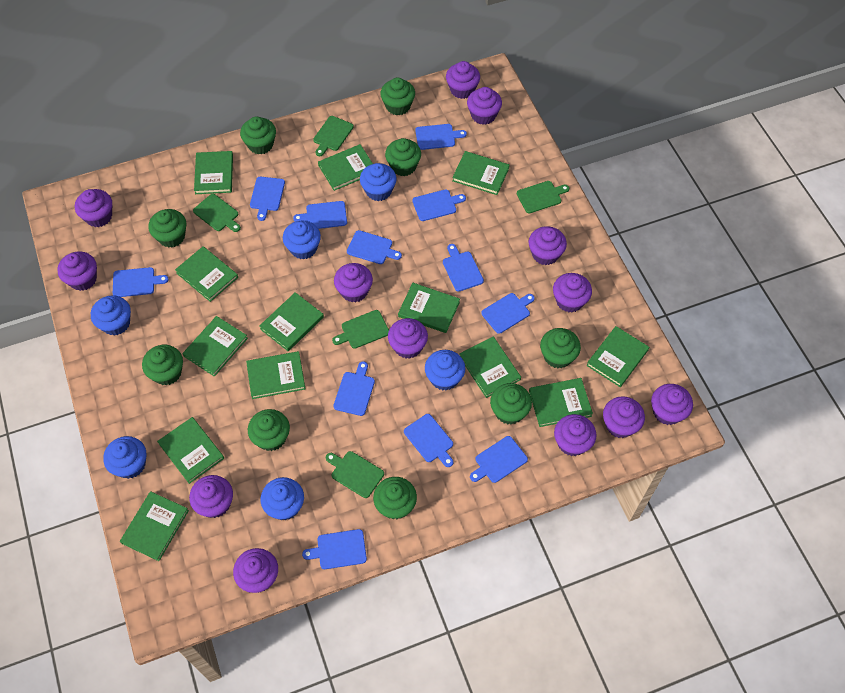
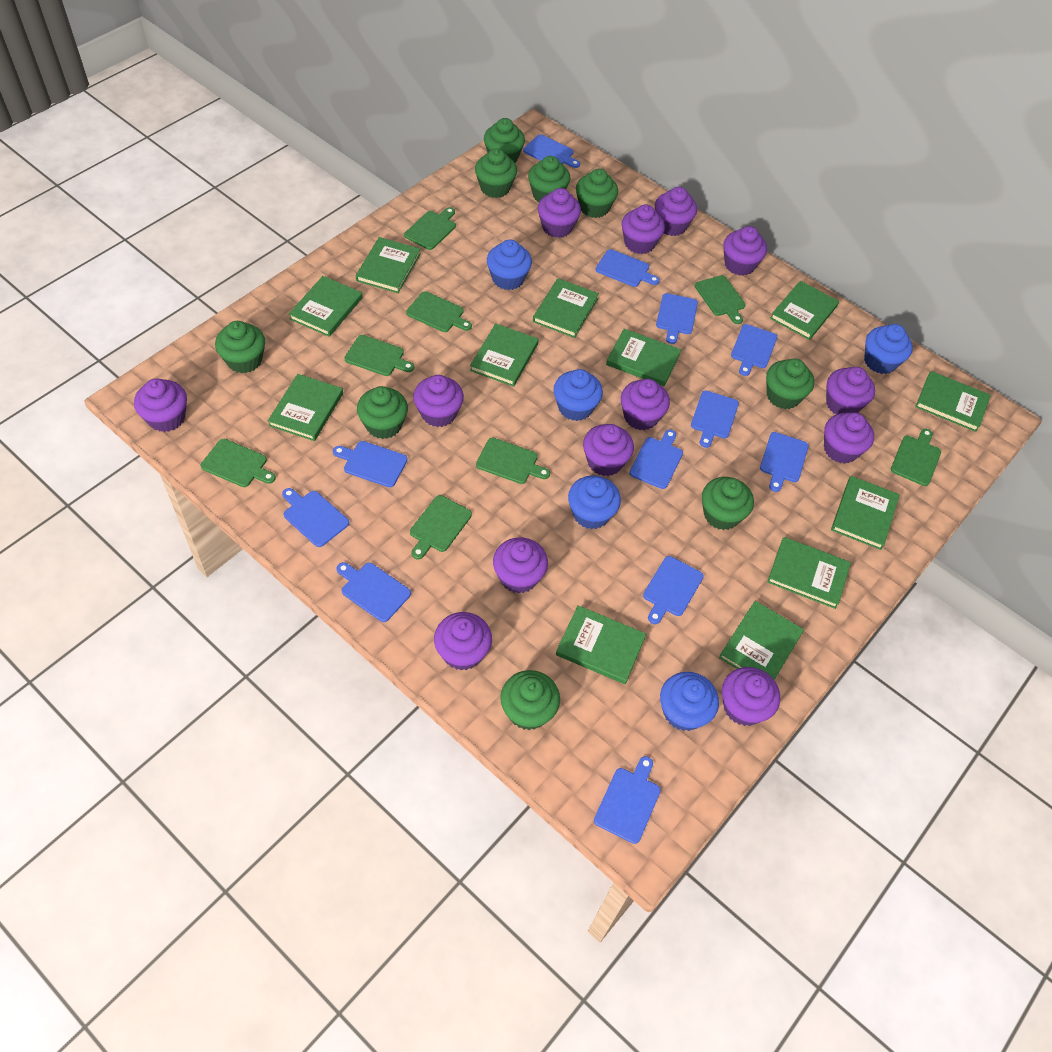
blue cupcake: 6 -> 5
green book: 13 -> 12
green cutting board: 5 -> 8

